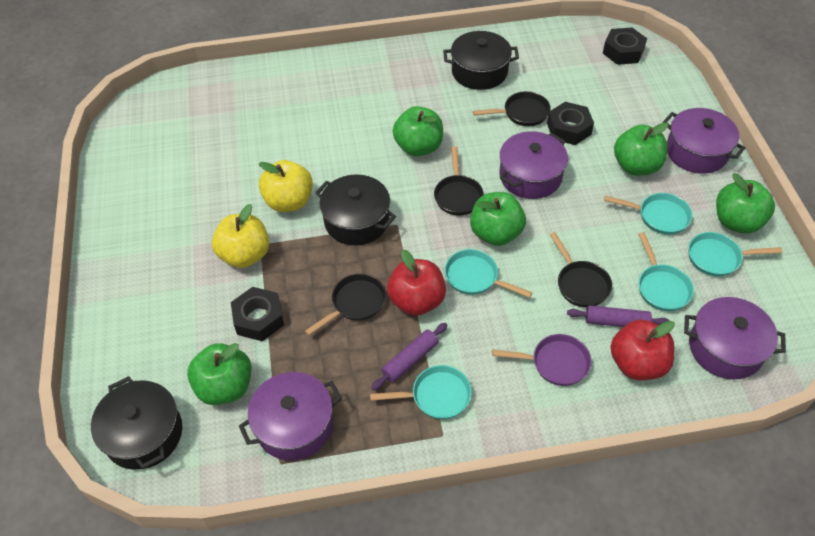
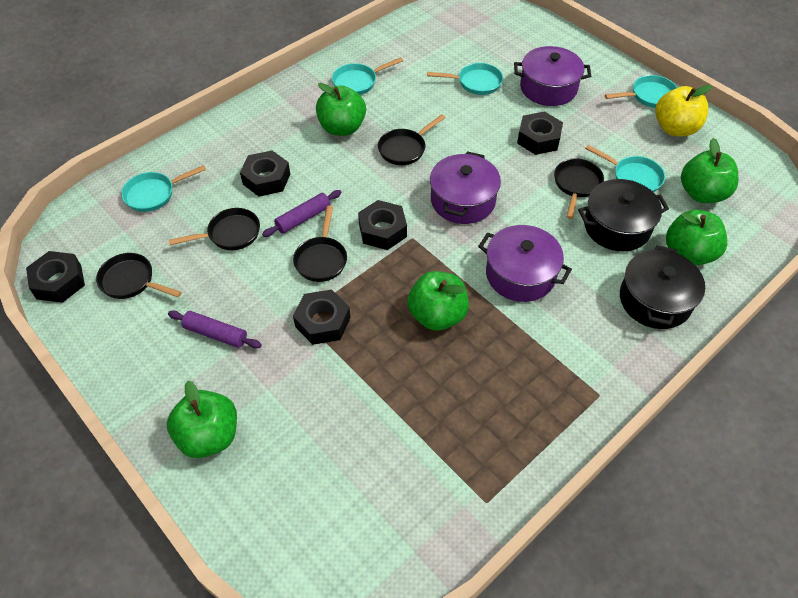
black nut: 3 -> 5
black pan: 4 -> 5
black pot: 3 -> 2
purple pan: 1 -> 0
purple pot: 4 -> 3
red apple: 2 -> 0
yellow apple: 2 -> 1

